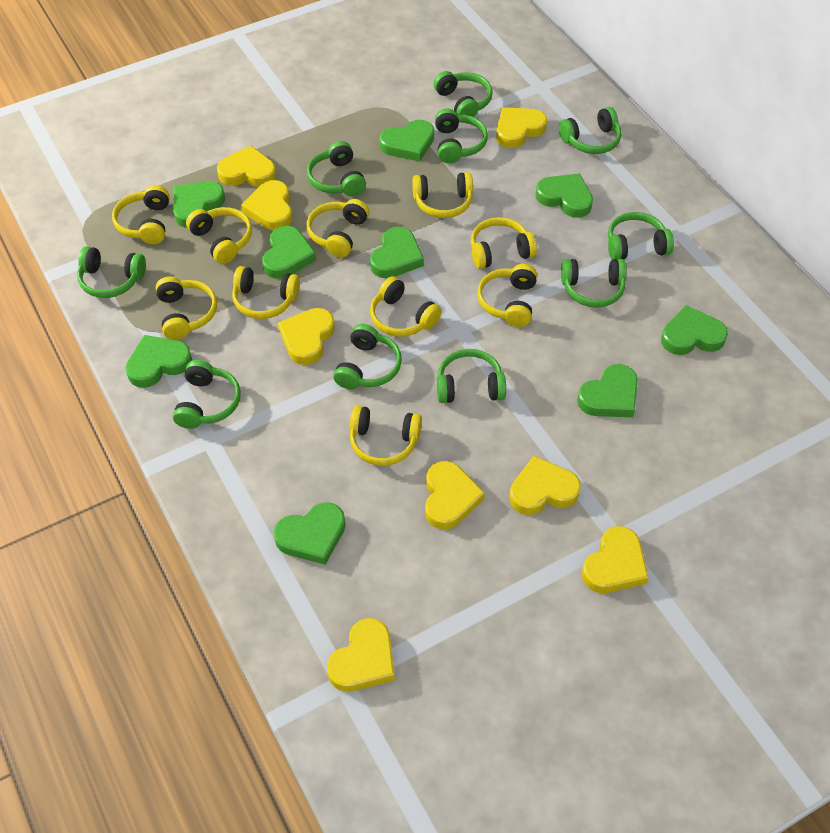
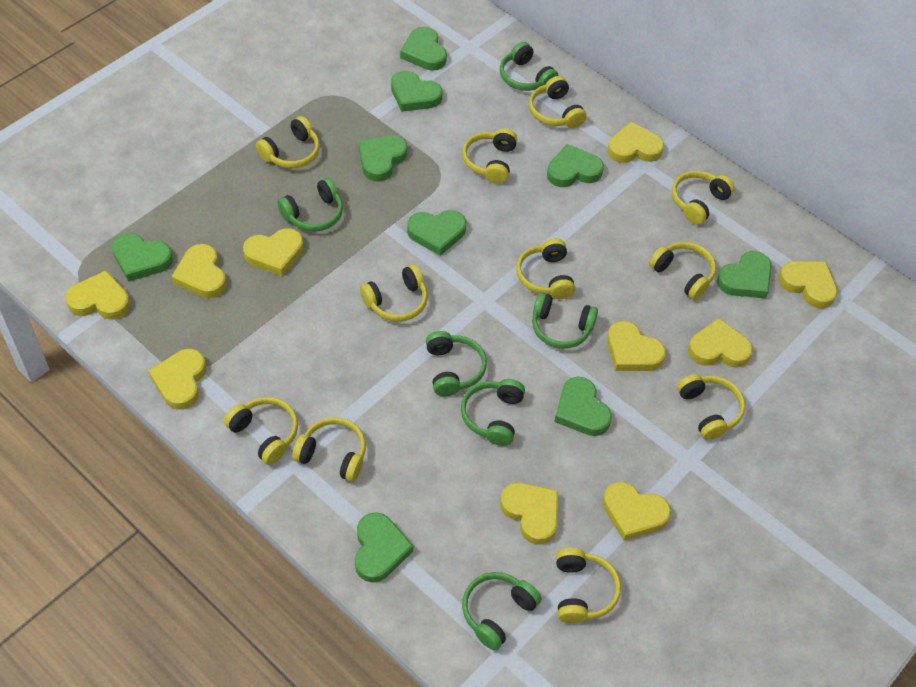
green headphones: 10 -> 6
yellow headphones: 10 -> 11
yellow heart: 8 -> 10

